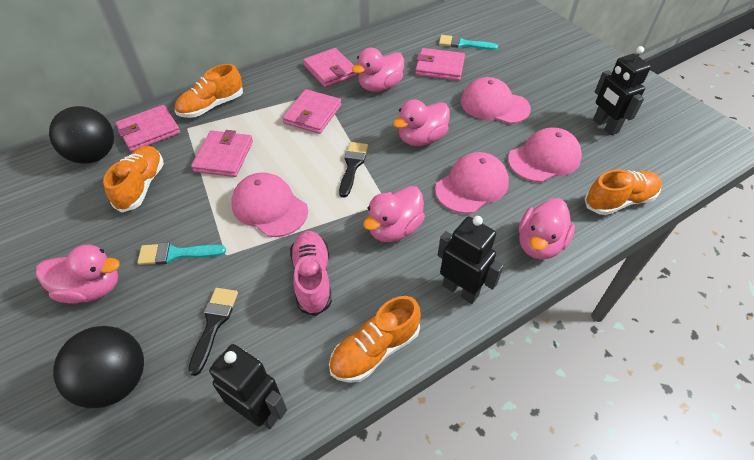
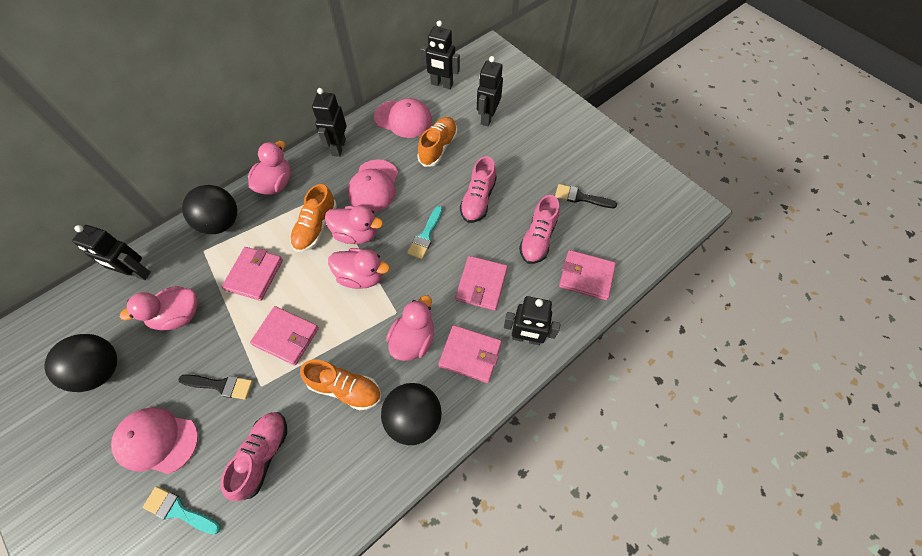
black ball: 2 -> 3
black robot: 3 -> 5
orange shoe: 4 -> 3
pink cap: 4 -> 3
pink shoe: 1 -> 3

